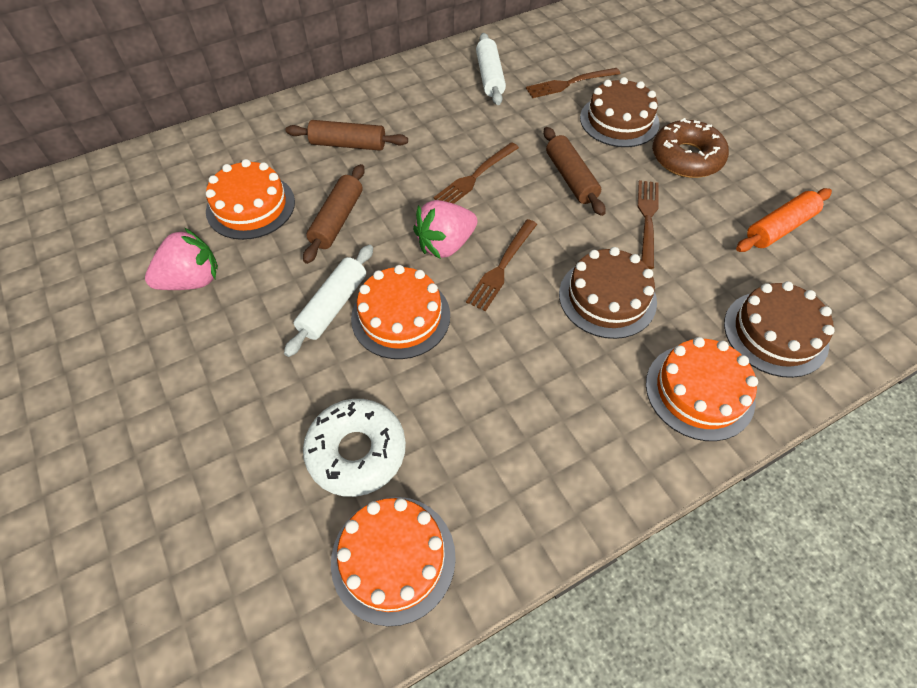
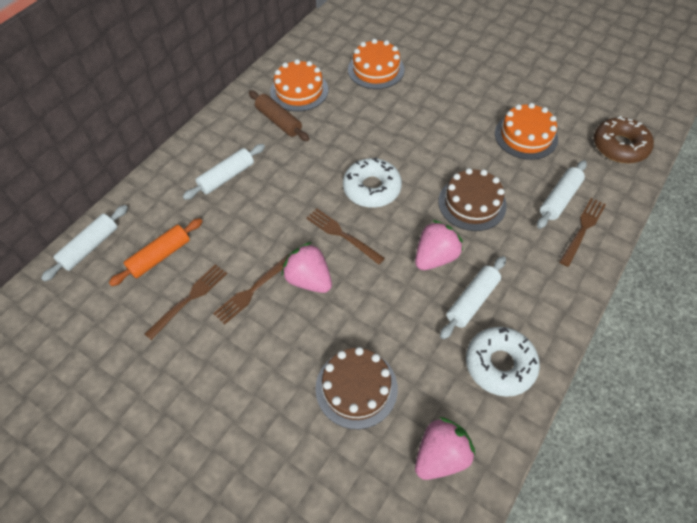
brown cake: 3 -> 2
brown rolling pin: 3 -> 1
orange cake: 4 -> 3
pink strawberry: 2 -> 3
white donut: 1 -> 2
white rolling pin: 2 -> 4

